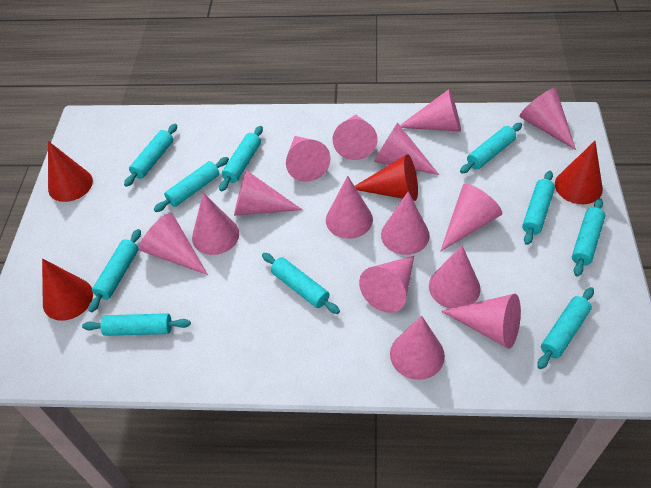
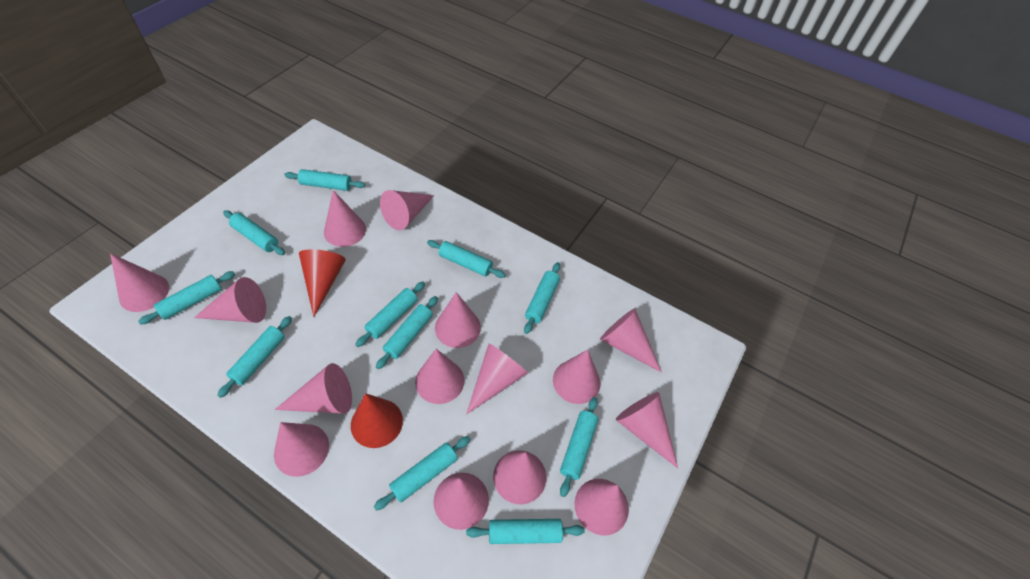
red cone: 4 -> 2
turquoise rolling pin: 10 -> 11

